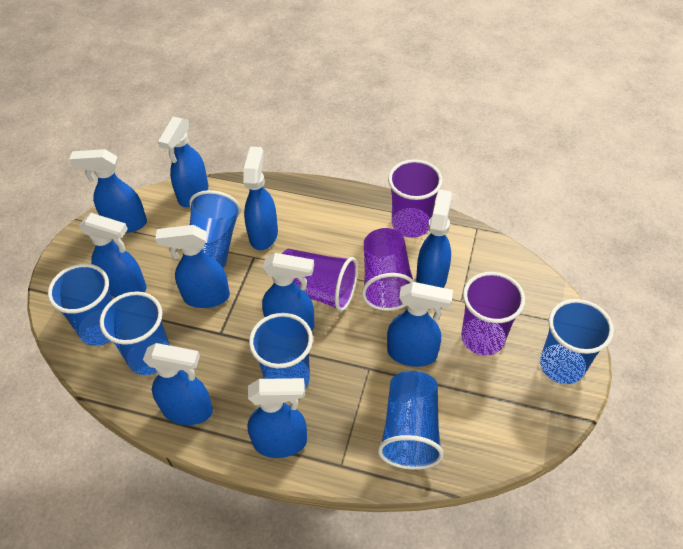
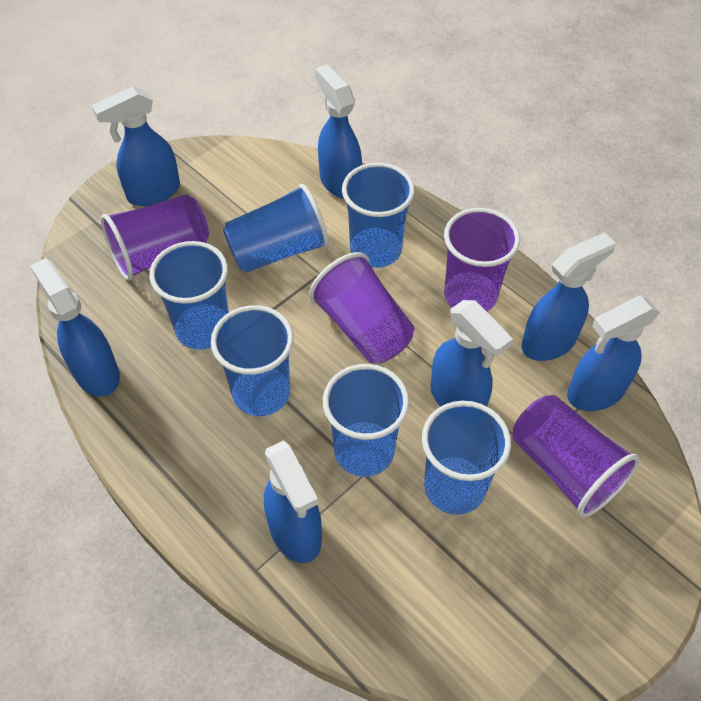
blue spray bottle: 10 -> 7

